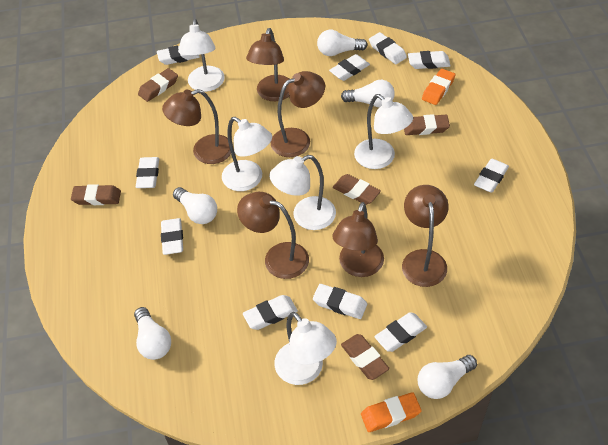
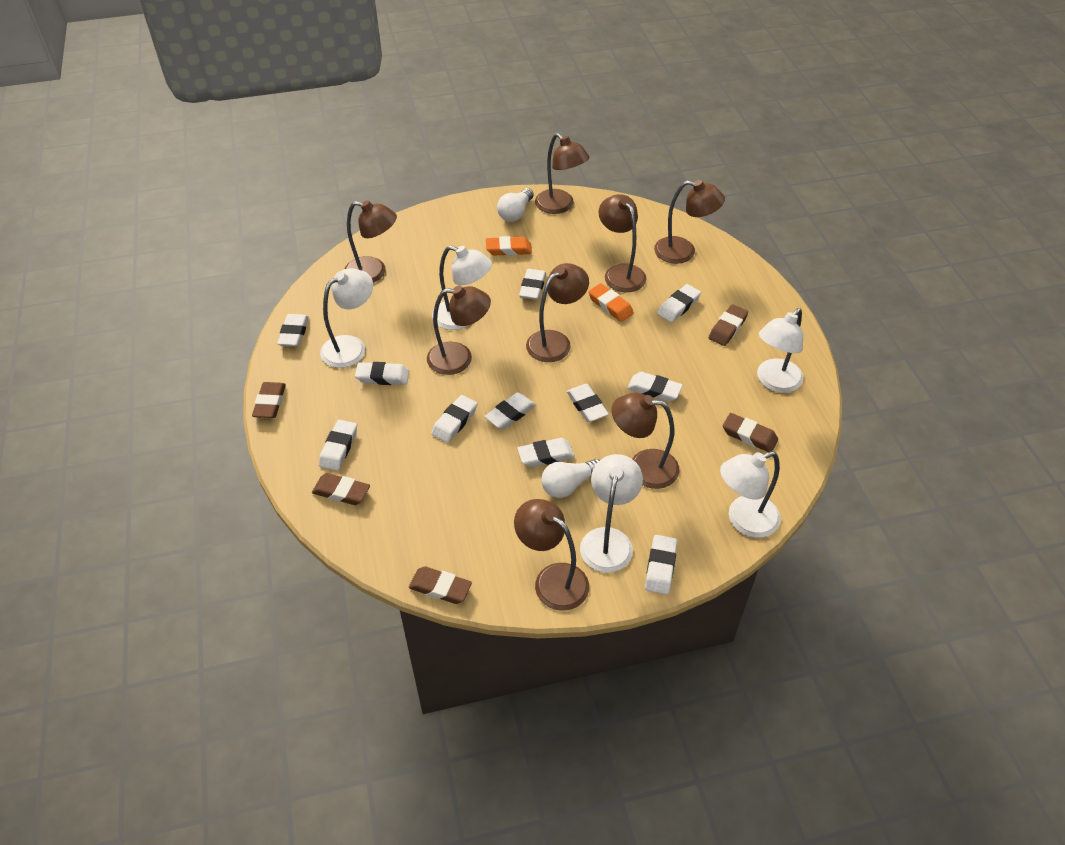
brown lamp: 6 -> 8
white eraser: 10 -> 11
white light bulb: 5 -> 2

